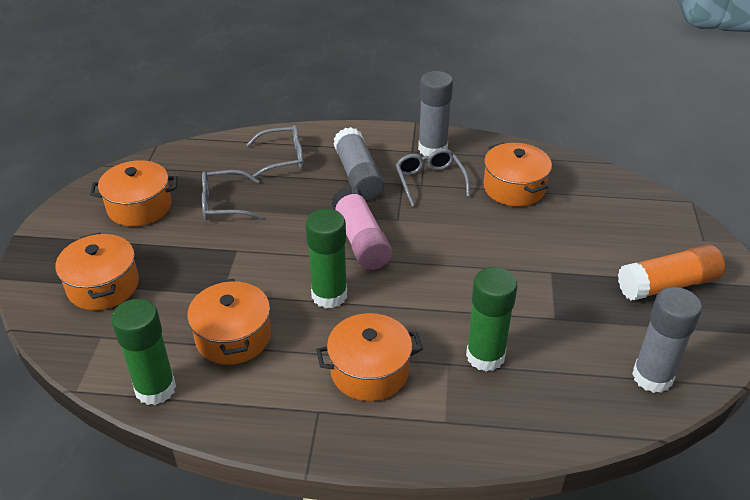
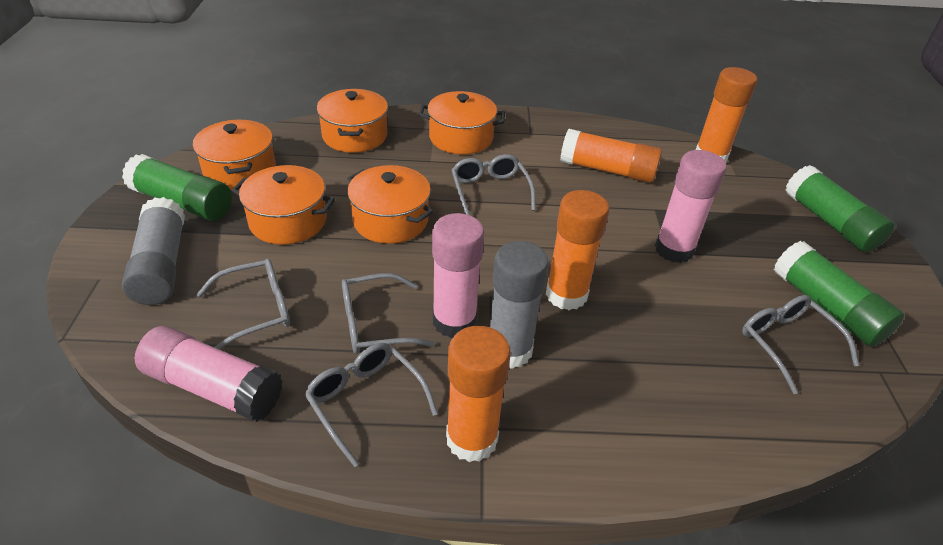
grey glasses: 3 -> 5
grey glue stick: 3 -> 2
orange glue stick: 1 -> 4
pink glue stick: 1 -> 3

